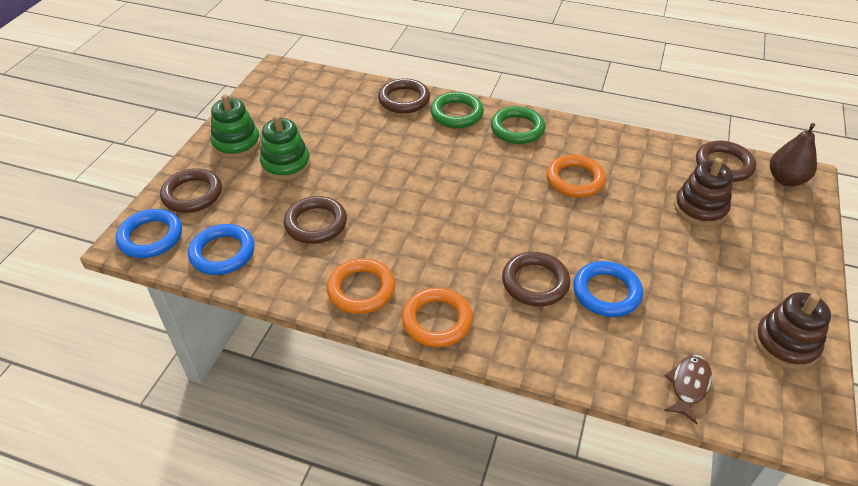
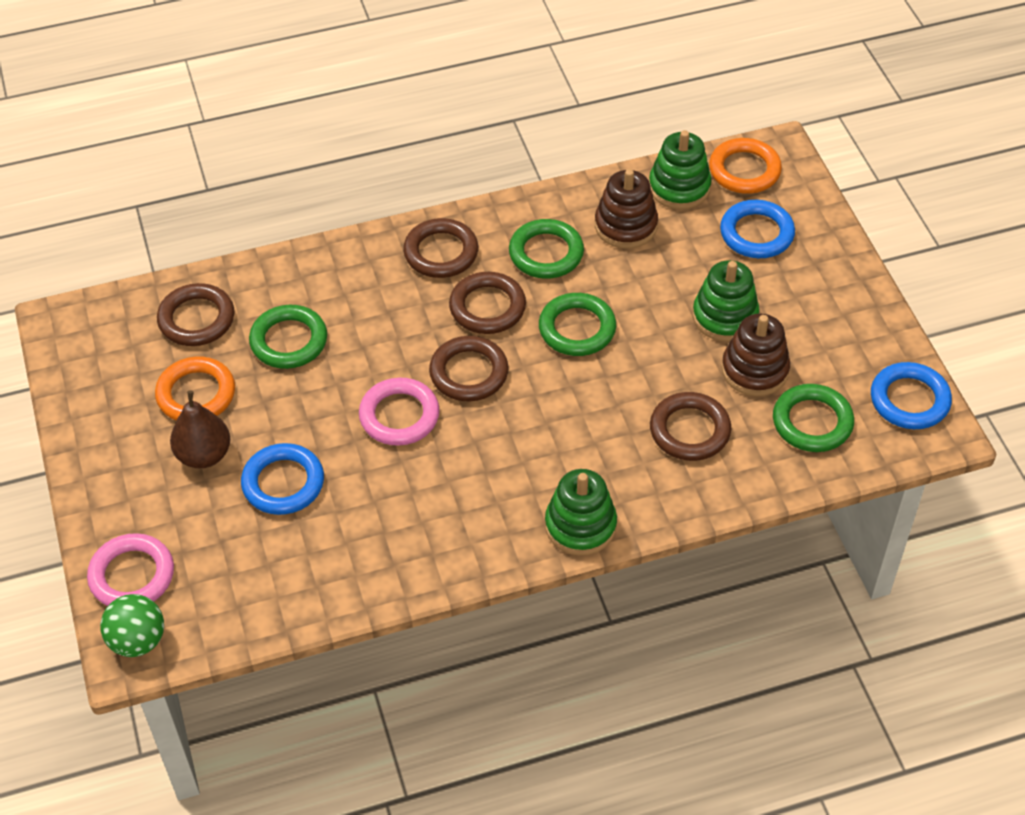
brown fish: 1 -> 0
green ball: 0 -> 1
green ring: 2 -> 4
green stacking toy: 2 -> 3
orange ring: 3 -> 2
pink ring: 0 -> 2

